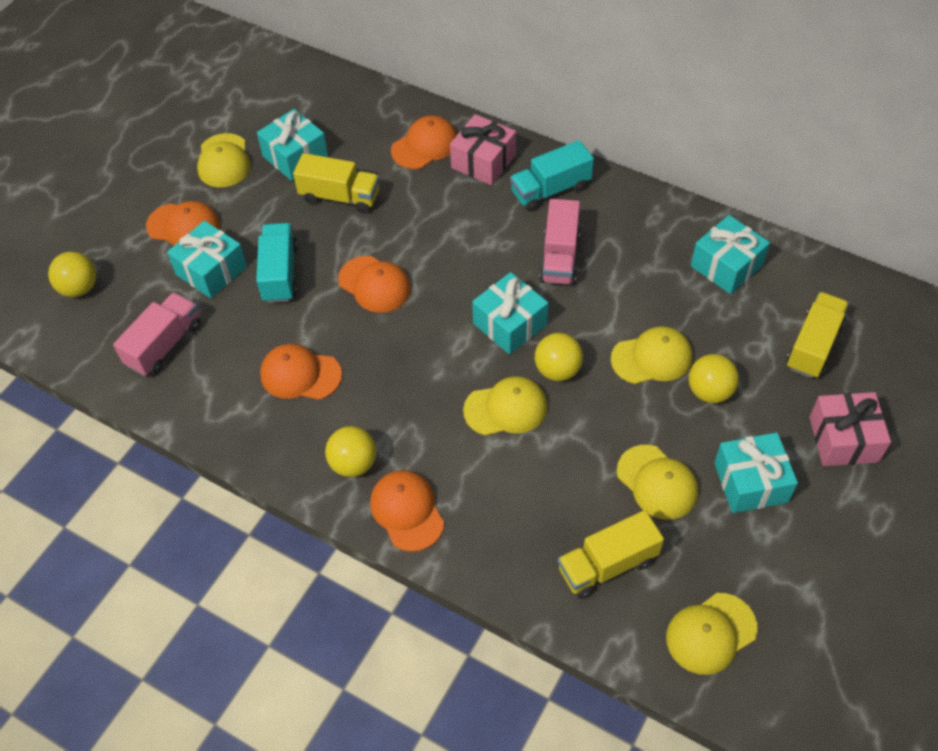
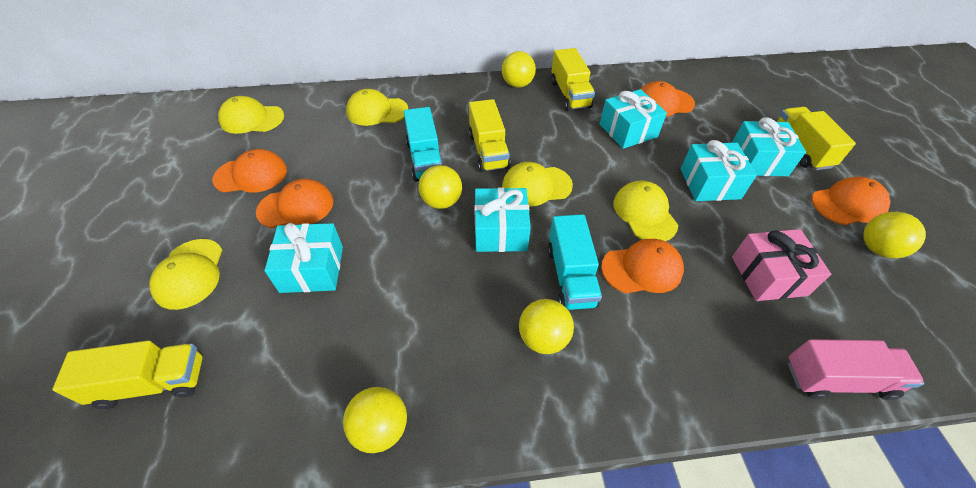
pink gift: 2 -> 1
pink truck: 2 -> 1
yellow ball: 4 -> 5
yellow truck: 3 -> 4

